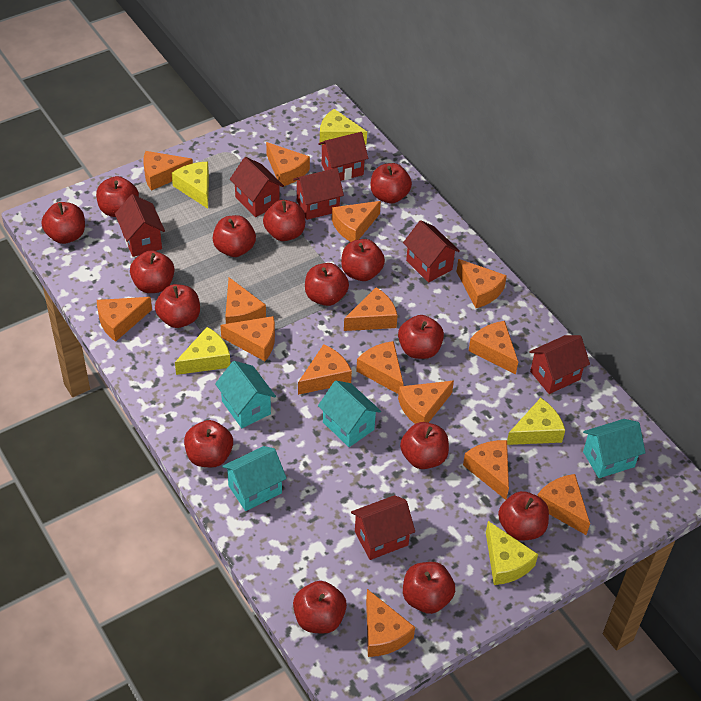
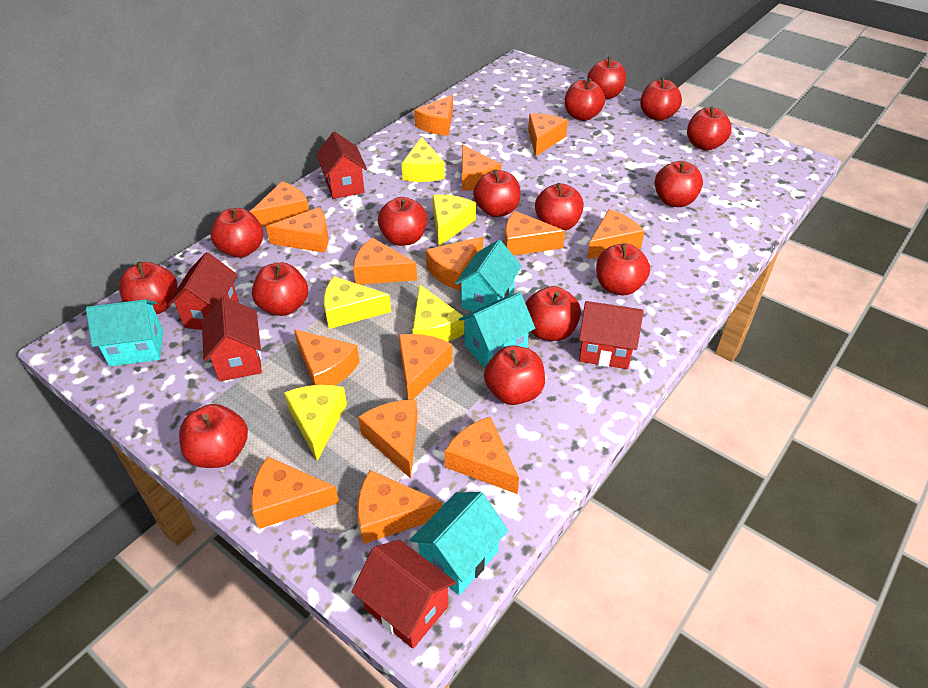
red house: 7 -> 5

